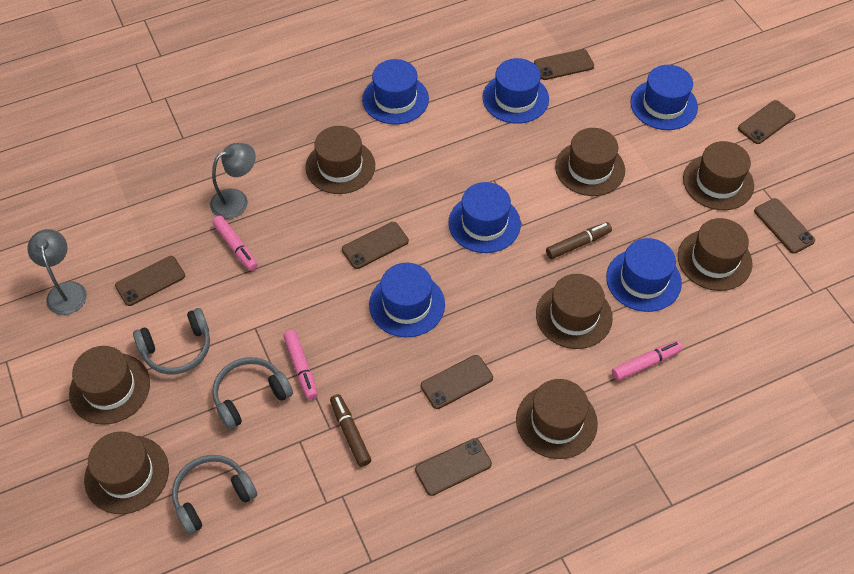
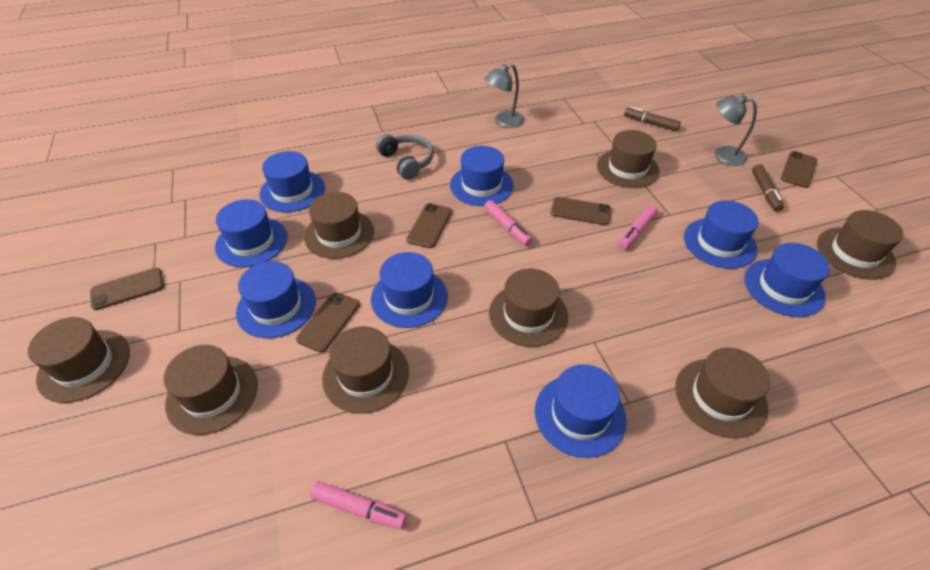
blue hat: 6 -> 8
brown phone: 7 -> 5
grey headphones: 3 -> 1

